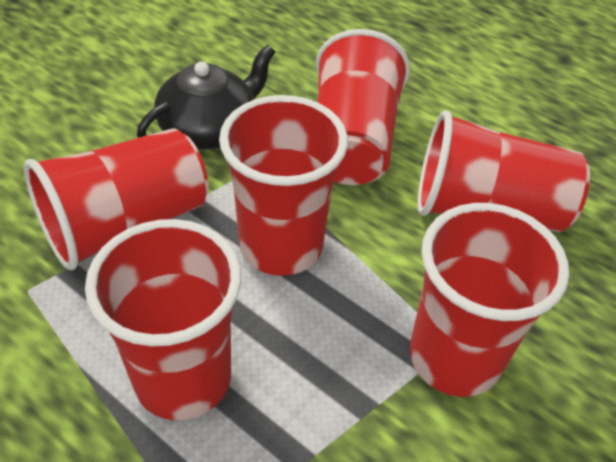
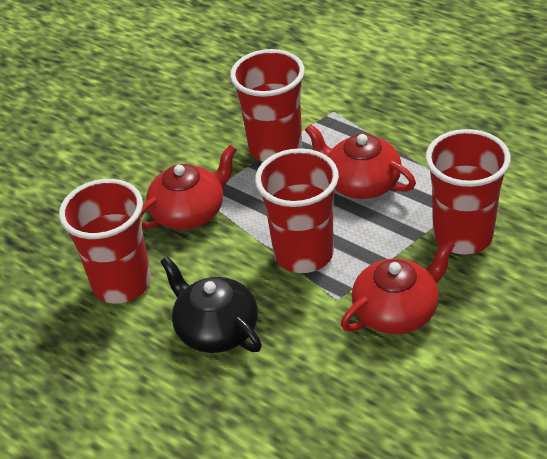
red cup: 6 -> 4
red teapot: 0 -> 3

